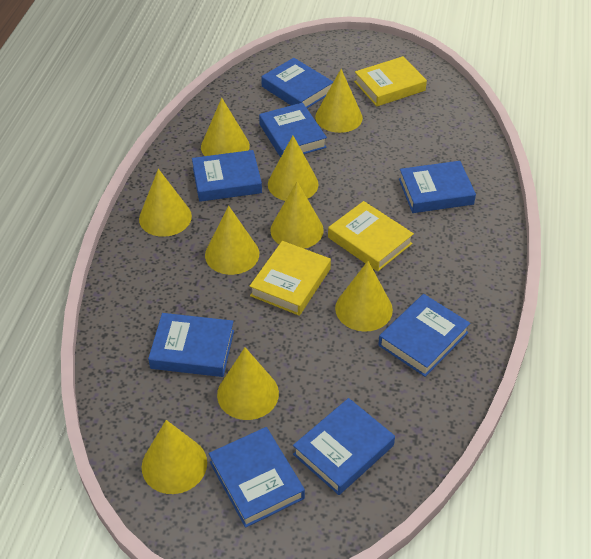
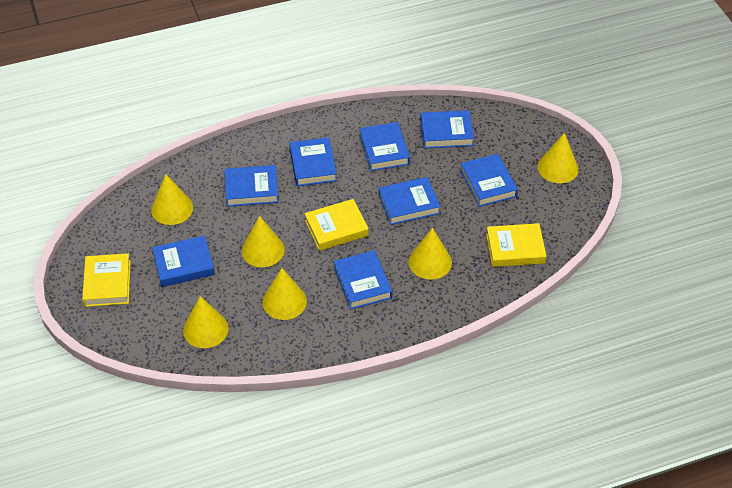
yellow cone: 9 -> 6

